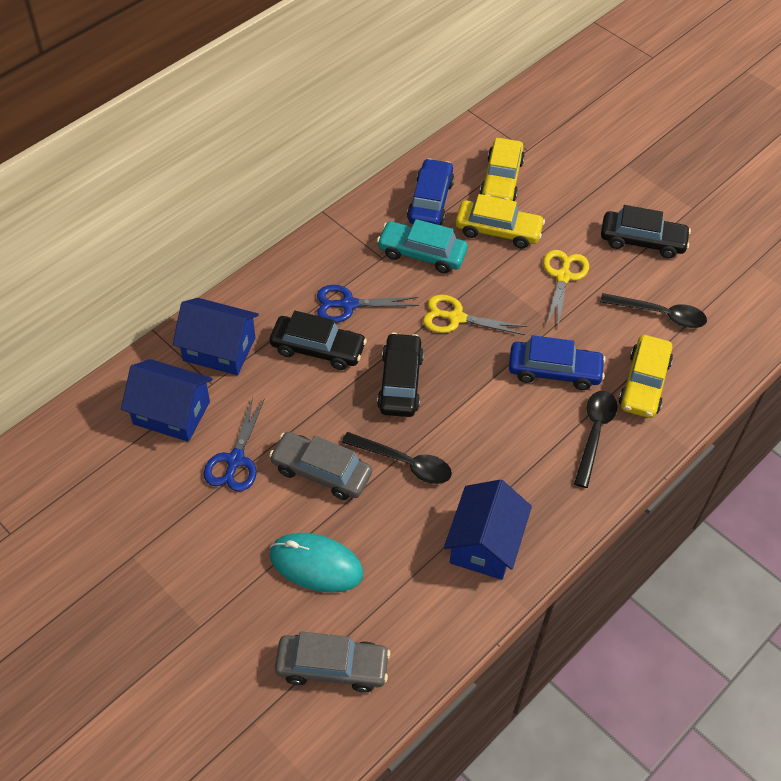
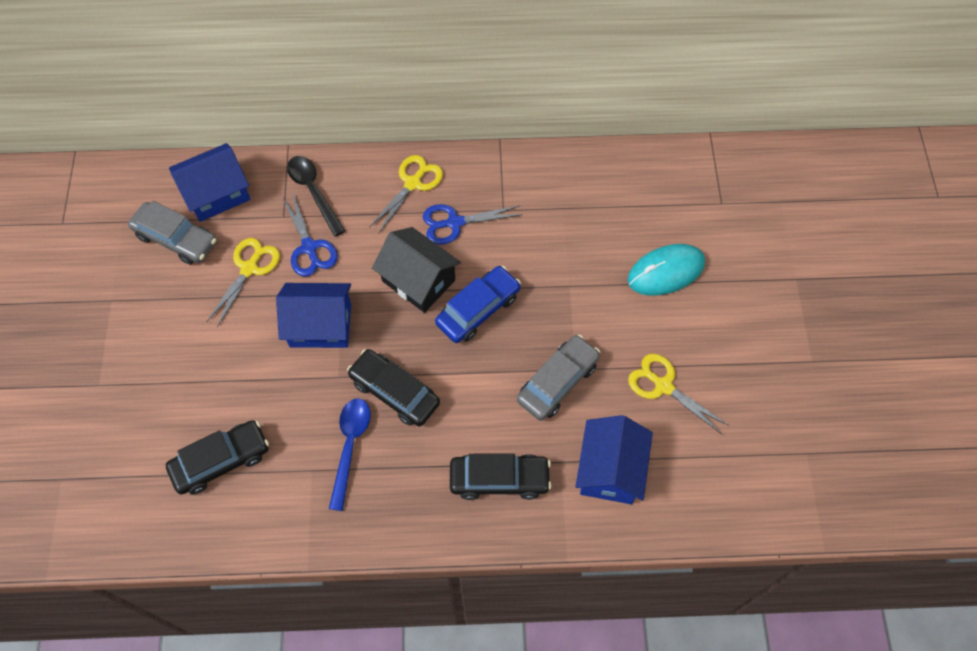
black house: 0 -> 1
black spoon: 3 -> 1
blue car: 2 -> 1
blue spoon: 0 -> 1
turquoise car: 1 -> 0
yellow car: 3 -> 0
yellow scissors: 2 -> 3

